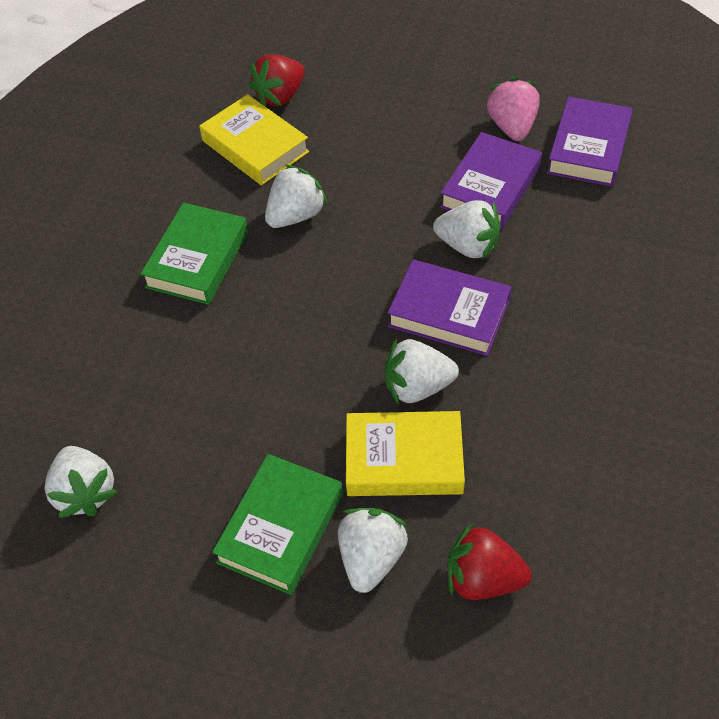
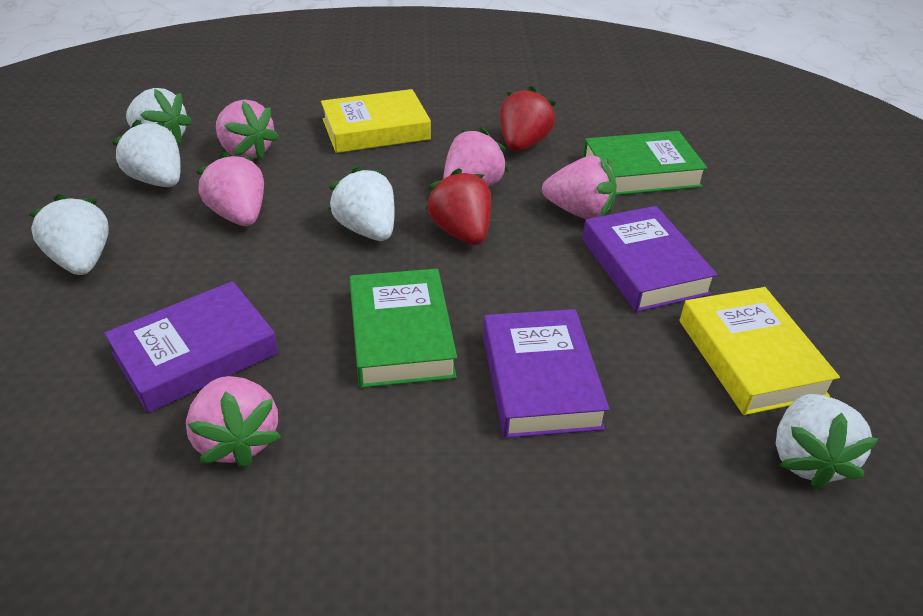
pink strawberry: 1 -> 5

